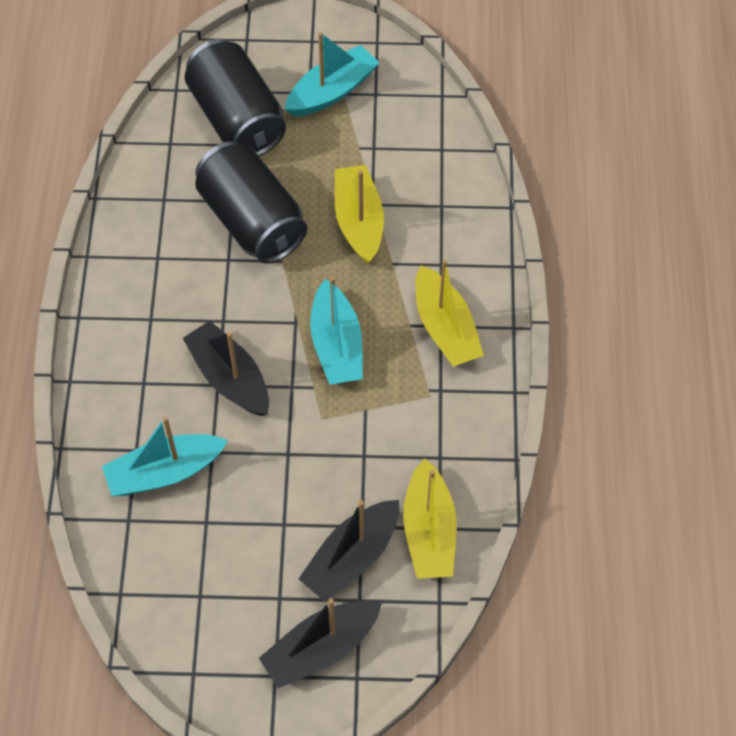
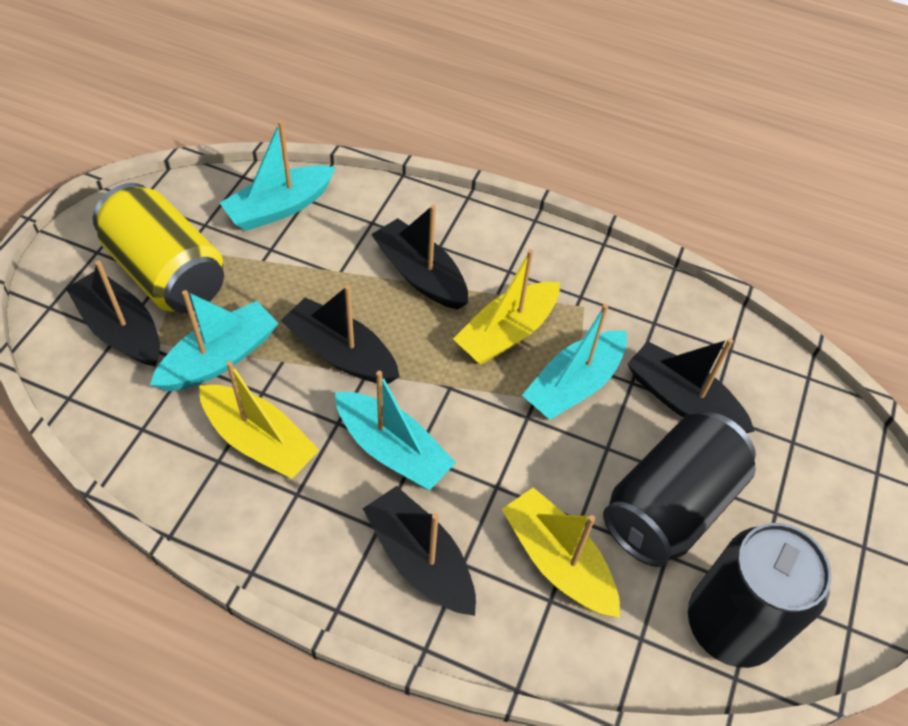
black boat: 3 -> 5
turquoise boat: 3 -> 4
yellow can: 0 -> 1

